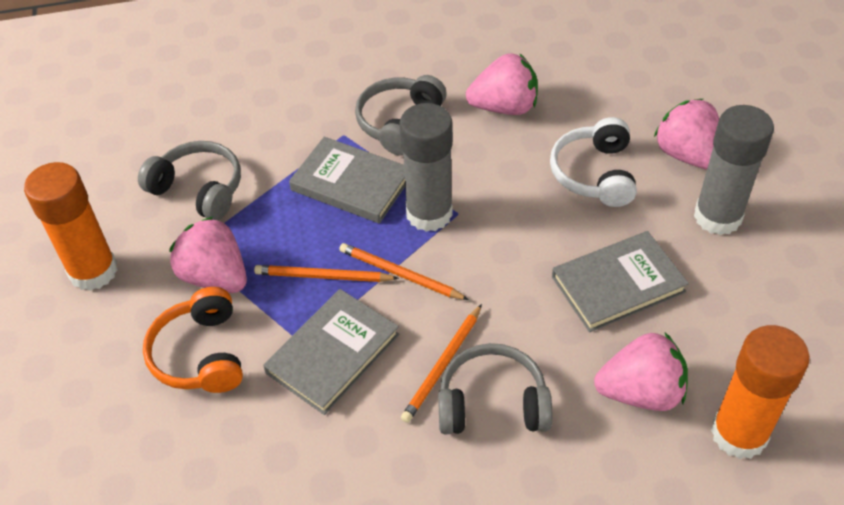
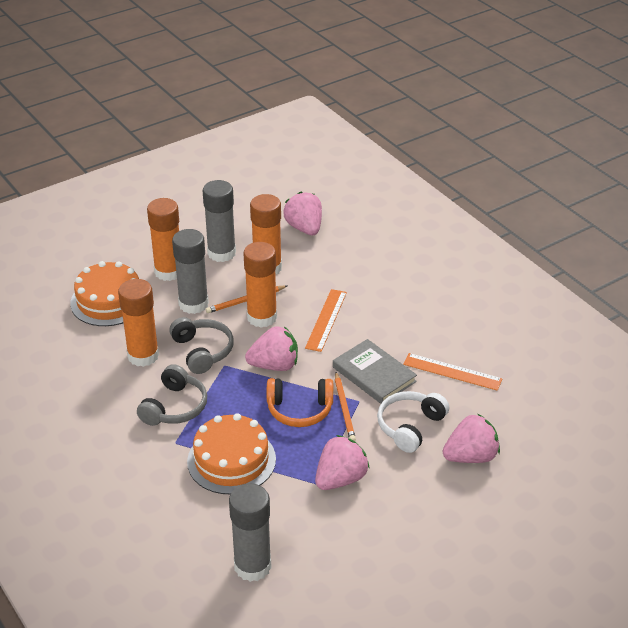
grey book: 3 -> 1
grey glue stick: 2 -> 3
grey headphones: 3 -> 2
orange cake: 0 -> 2
orange glue stick: 2 -> 4
orange pencil: 3 -> 2
orange ruler: 0 -> 2

